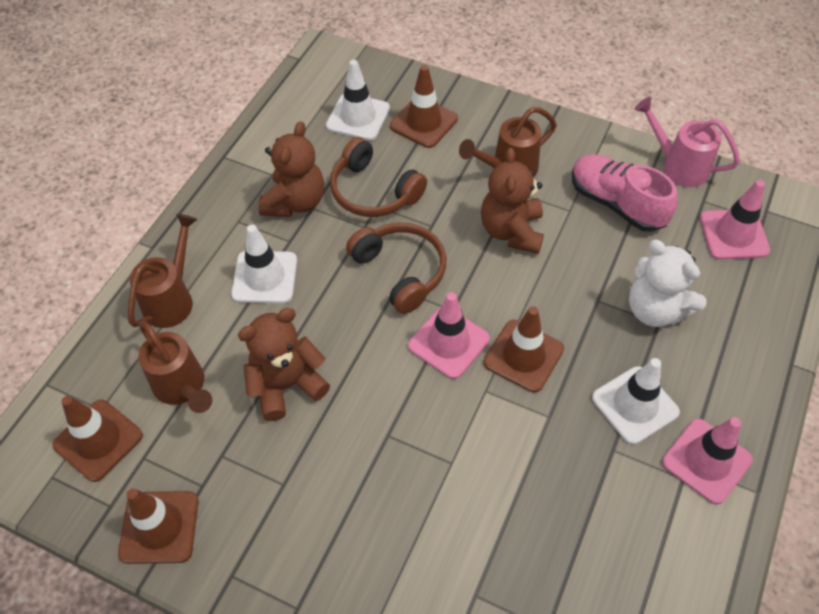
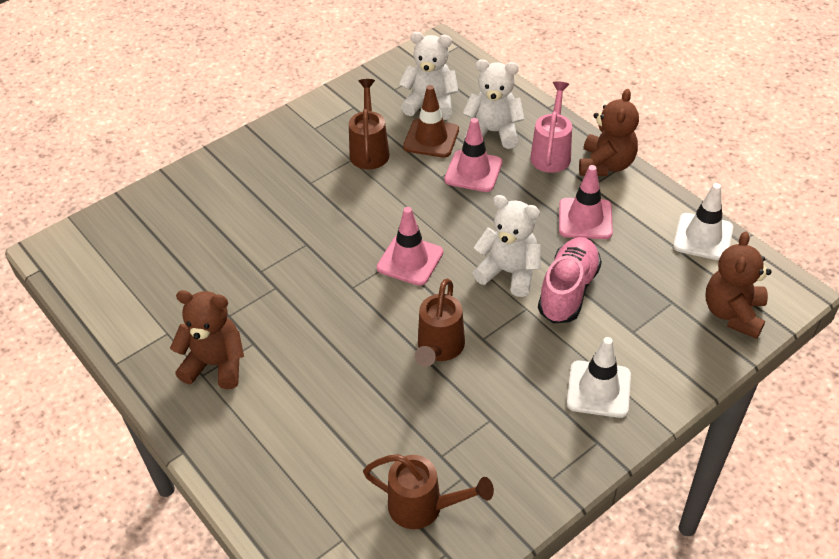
brown headphones: 2 -> 0
brown traffic cone: 4 -> 1
white teddy bear: 1 -> 3
white traffic cone: 3 -> 2

